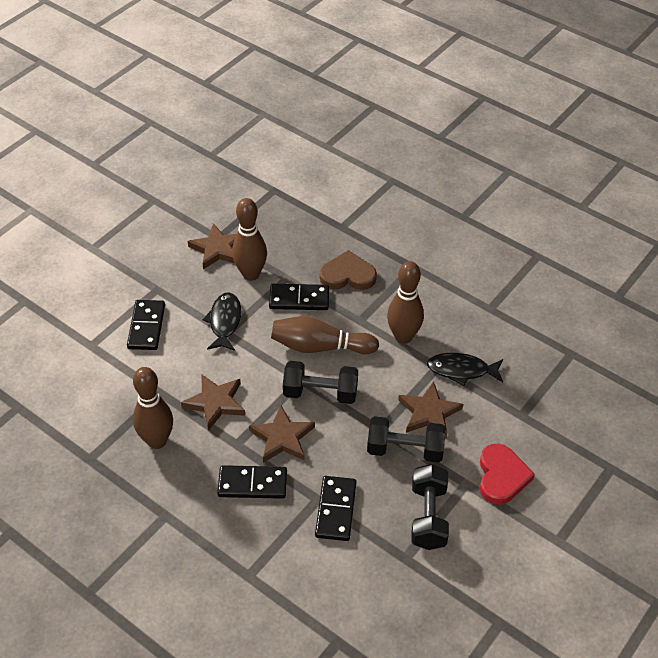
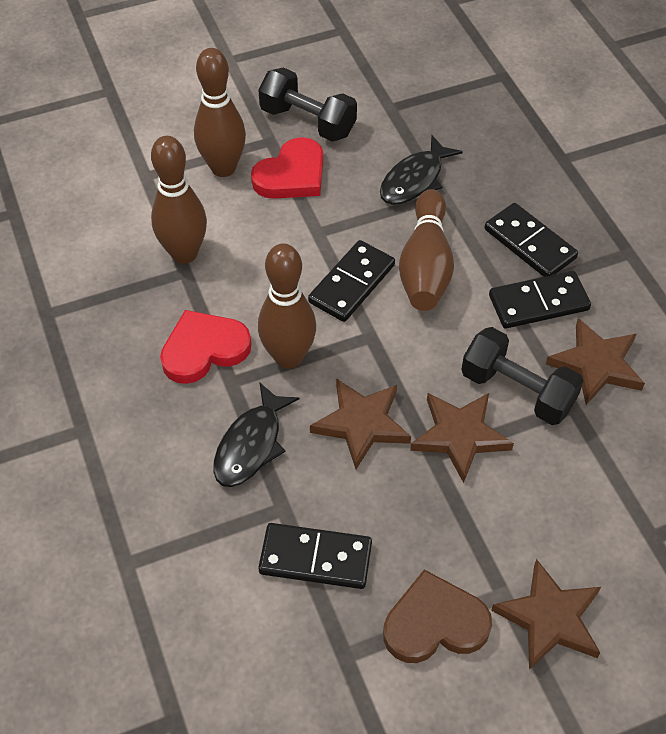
black dumbbell: 3 -> 2
red heart: 1 -> 2

